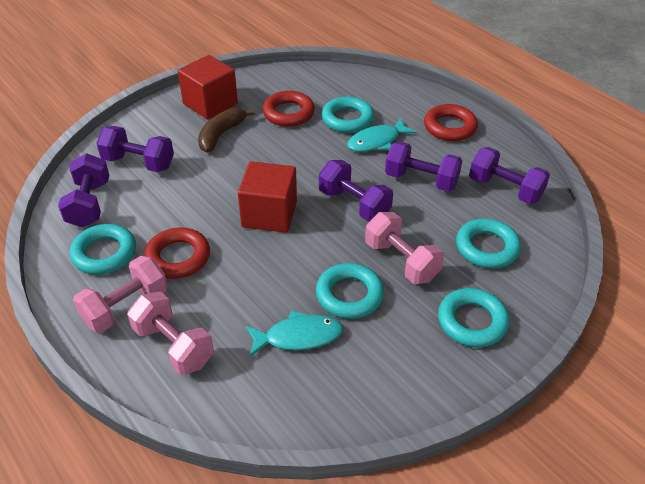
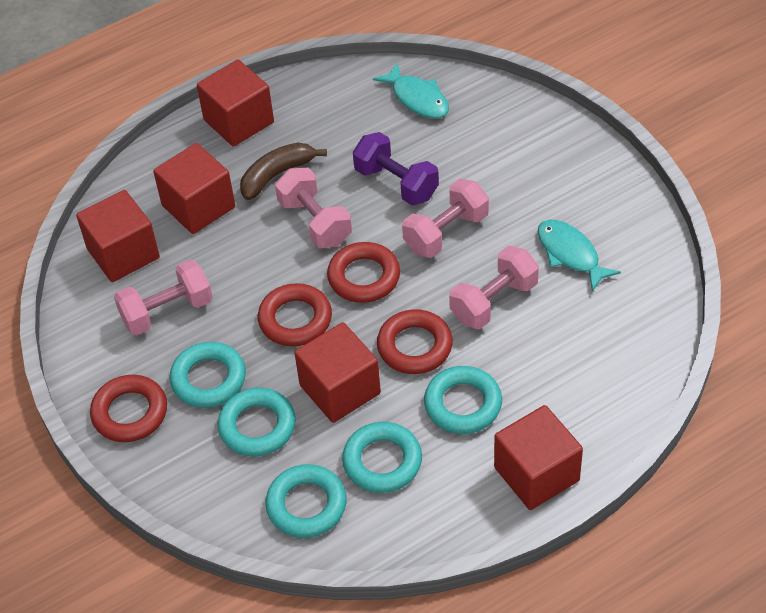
pink dumbbell: 3 -> 4
purple dumbbell: 5 -> 1
red cube: 2 -> 5
red ring: 3 -> 4

